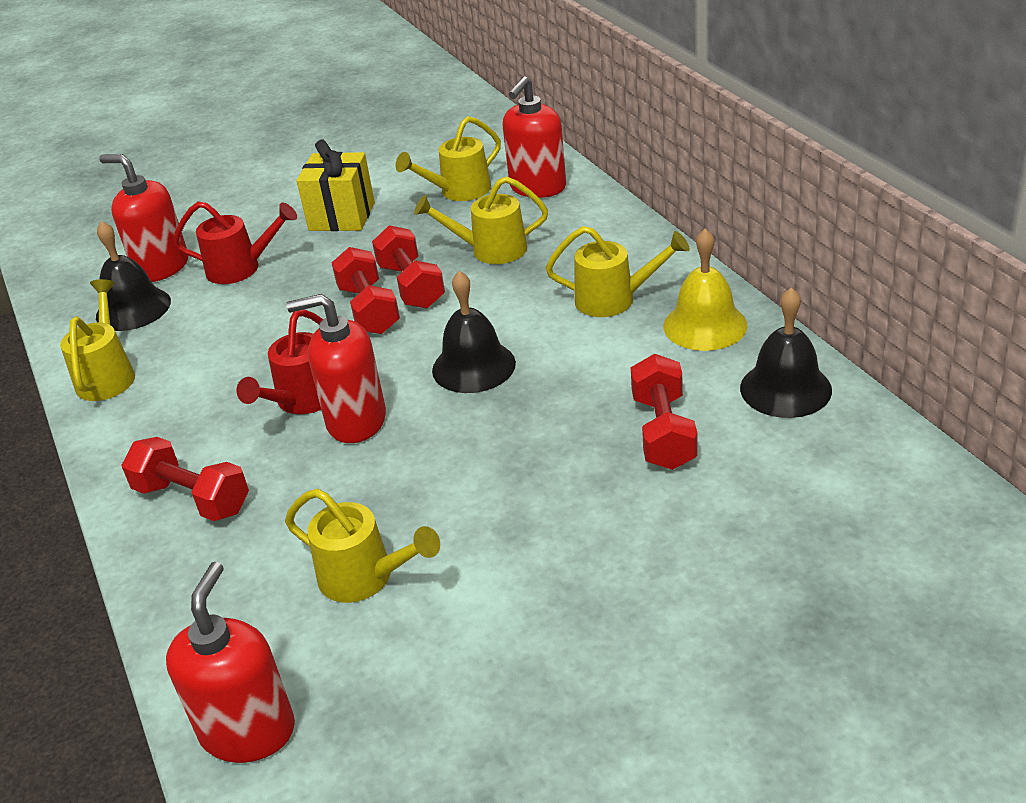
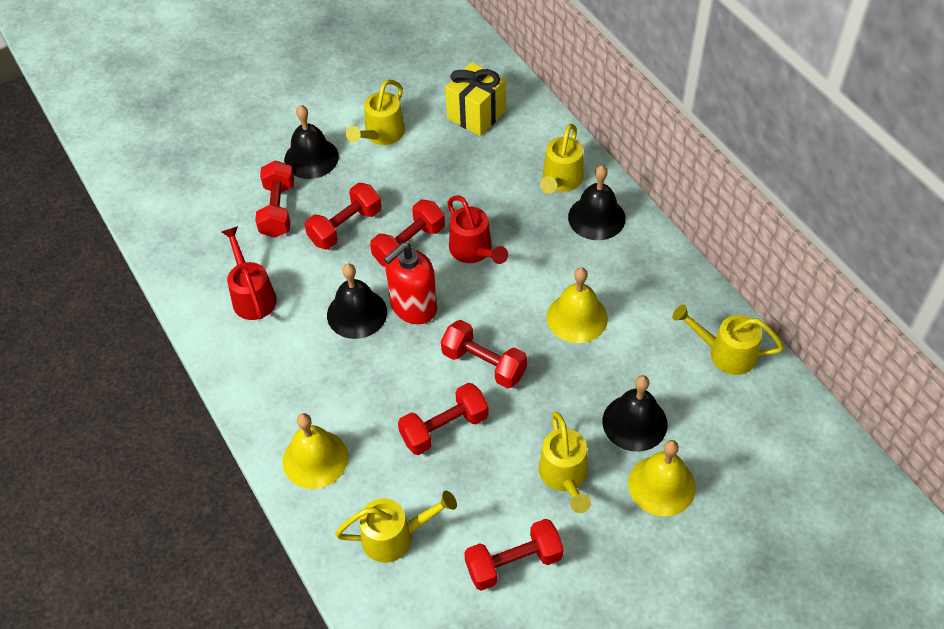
black bell: 3 -> 4
red dumbbell: 4 -> 6
red soap dispenser: 4 -> 1
yellow bell: 1 -> 3

